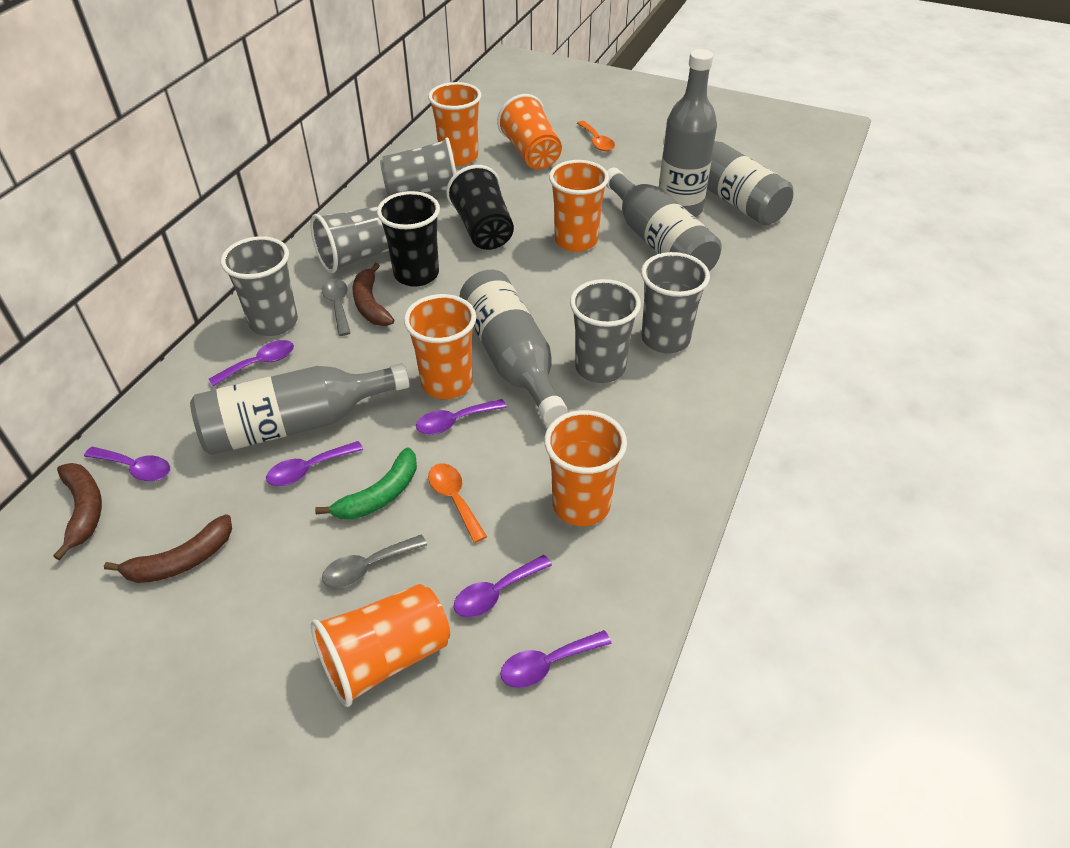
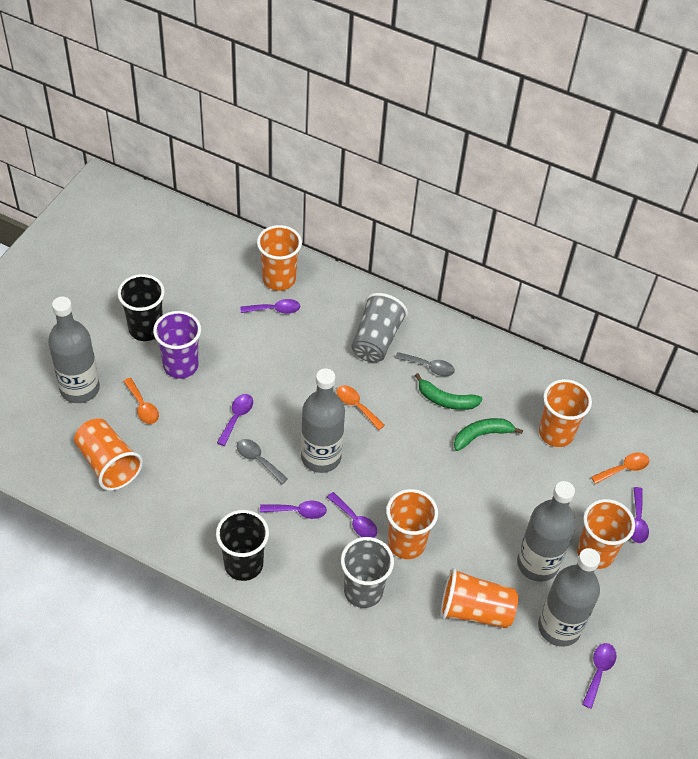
brown banana: 3 -> 0
green banana: 1 -> 2
grey bottle: 5 -> 4
grey cup: 5 -> 2
orange spoon: 2 -> 3
purple cup: 0 -> 1

